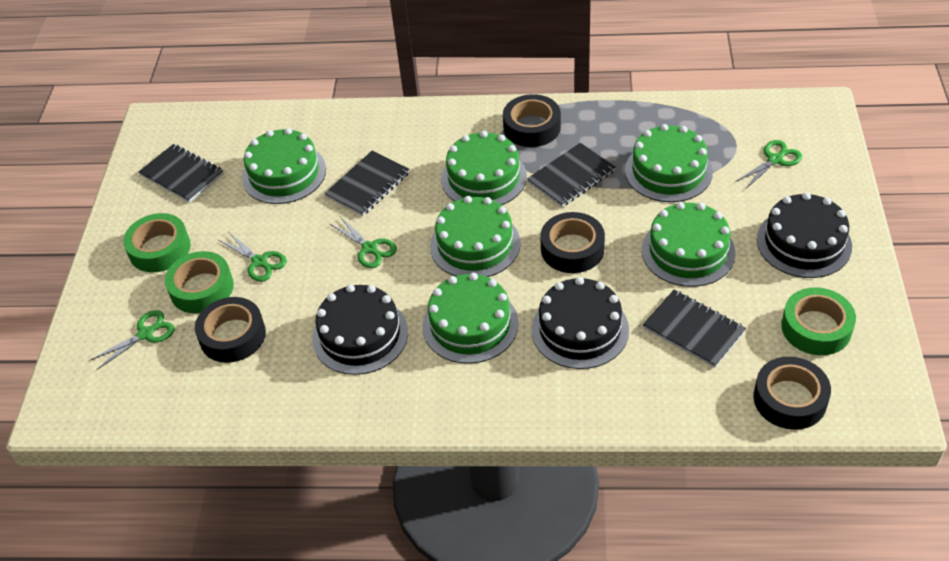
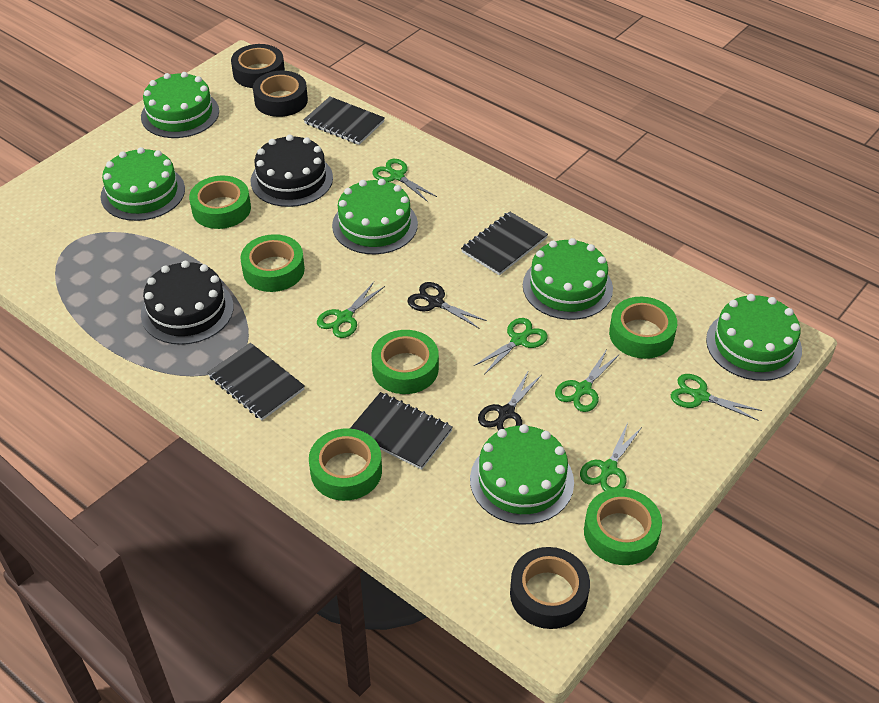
black cake: 3 -> 2
black scissors: 0 -> 2
black tape: 4 -> 3
green scissors: 4 -> 6
green tape: 3 -> 6

